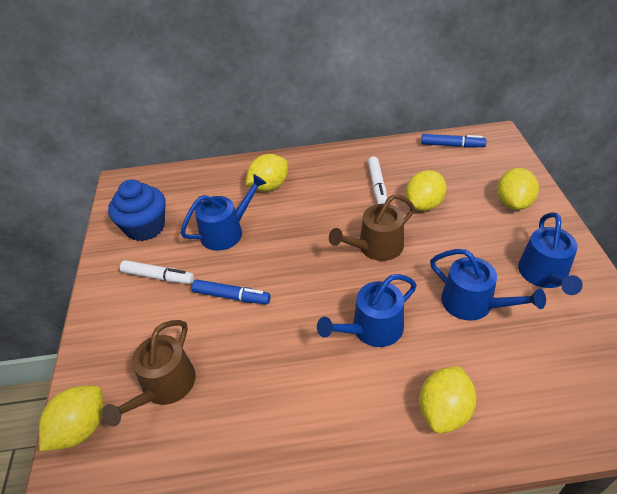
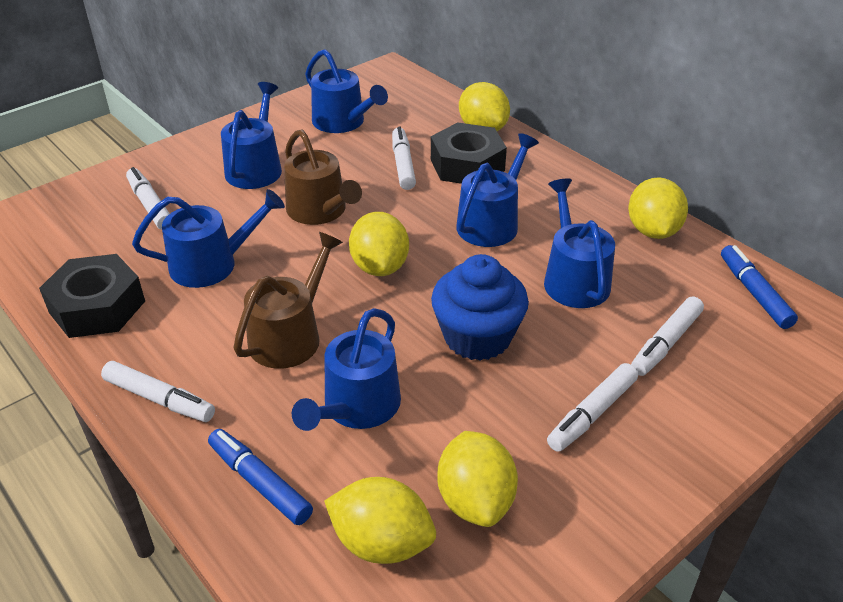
black nut: 0 -> 2
blue watering can: 4 -> 6
white marker: 2 -> 5

